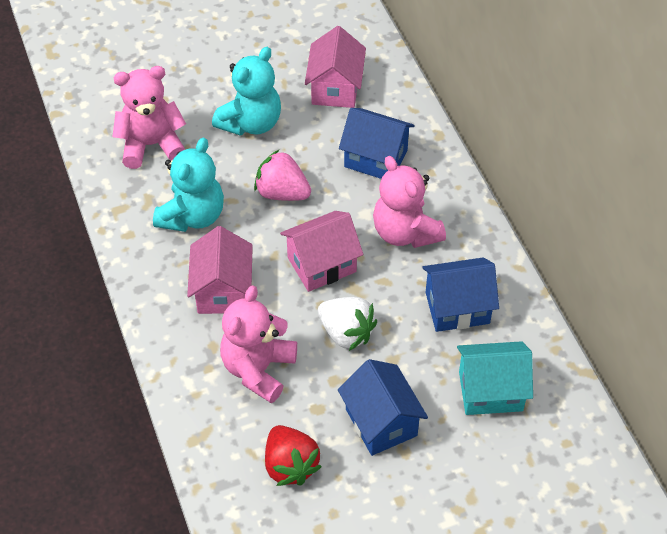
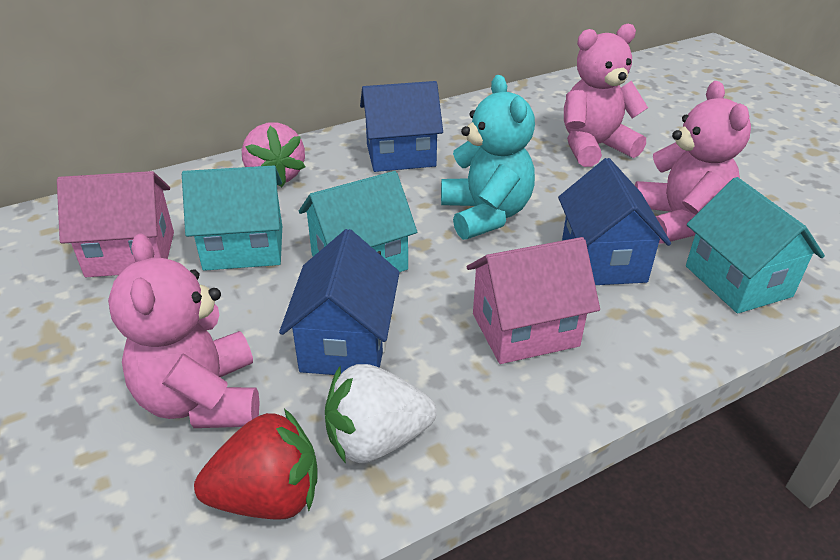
pink house: 3 -> 2
turquoise house: 1 -> 3
turquoise teddy bear: 2 -> 1

